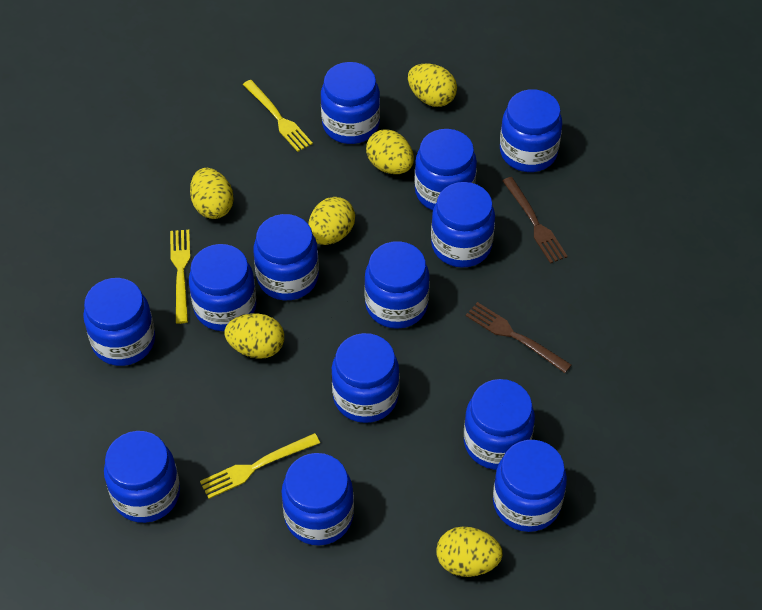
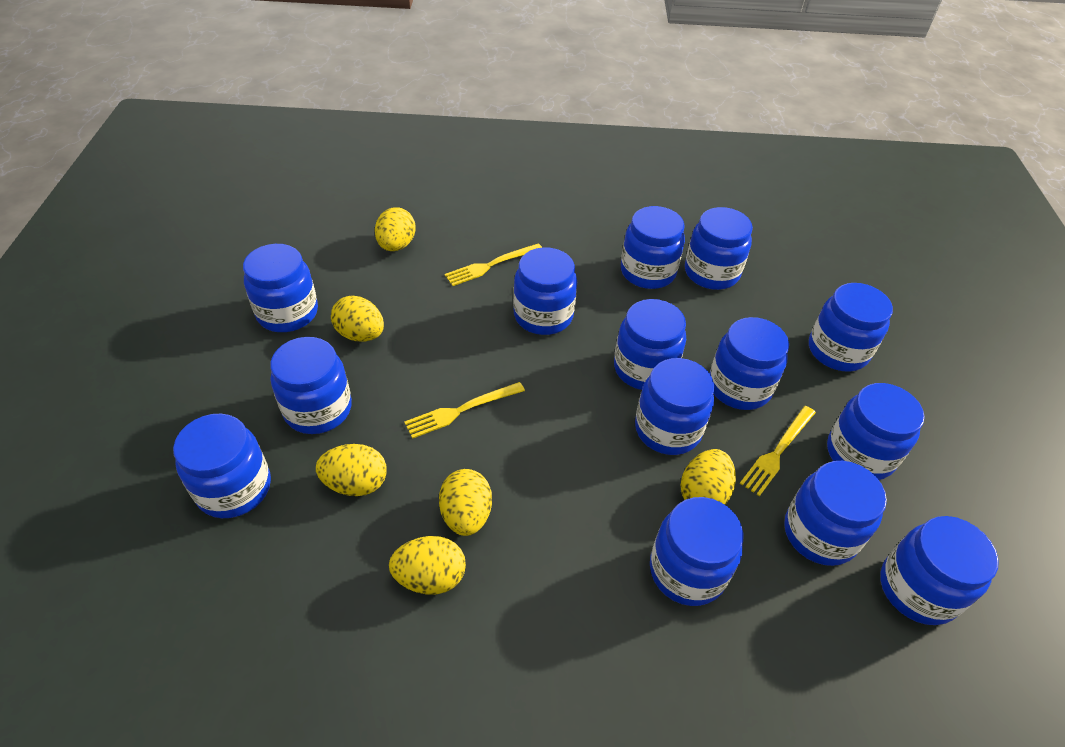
blue jar: 13 -> 14
brown fork: 2 -> 0

